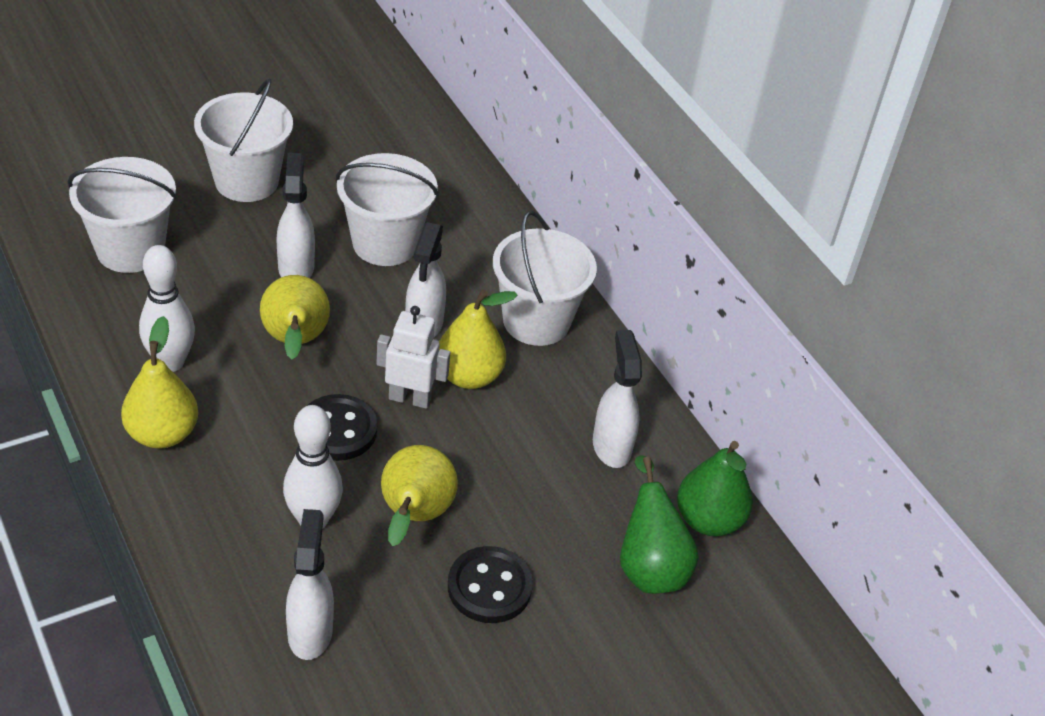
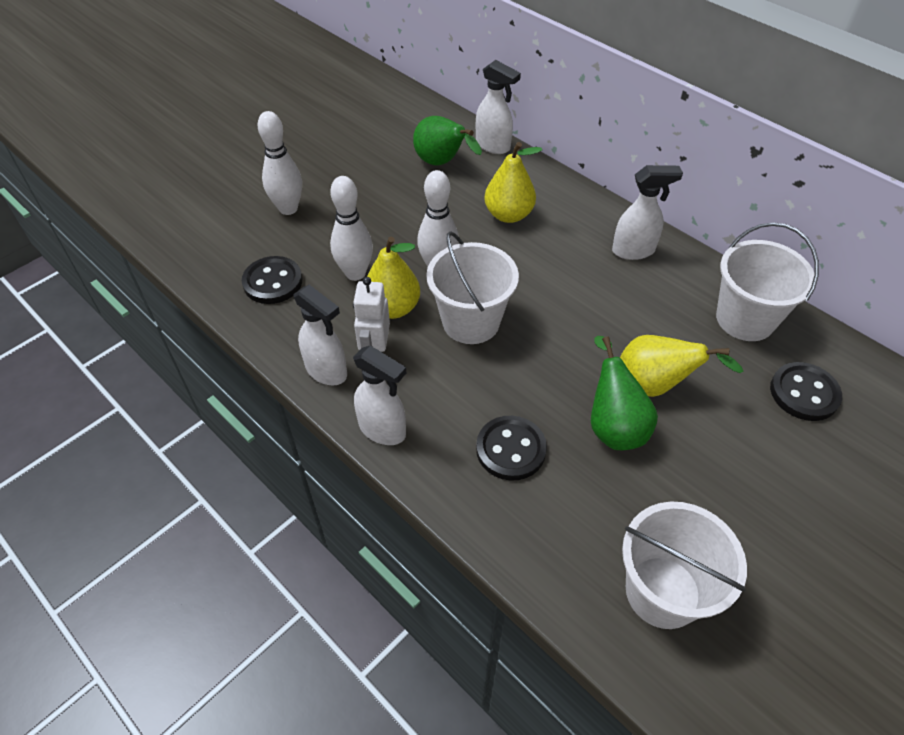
black button: 2 -> 3
white bowling pin: 2 -> 3
white bucket: 4 -> 3
yellow pear: 4 -> 3

